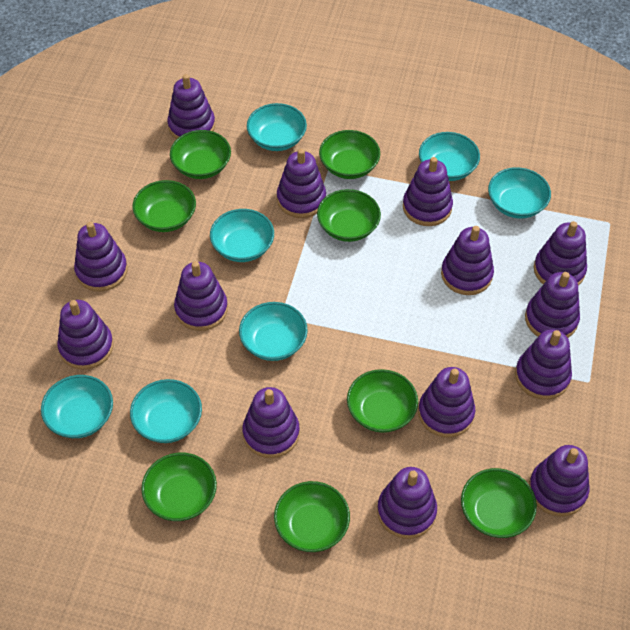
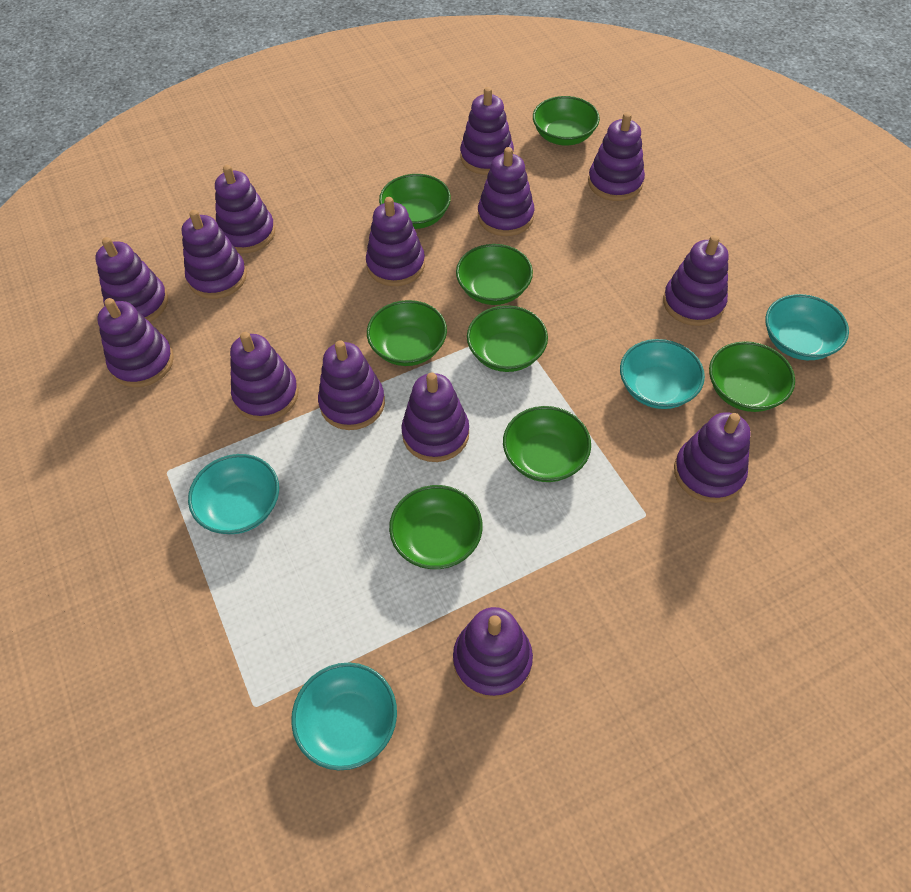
turquoise bowl: 7 -> 4

